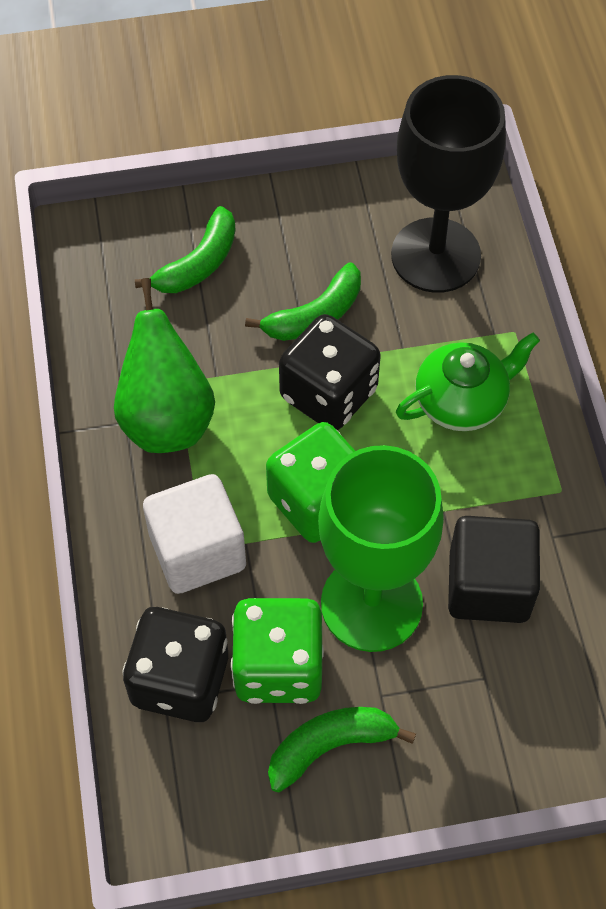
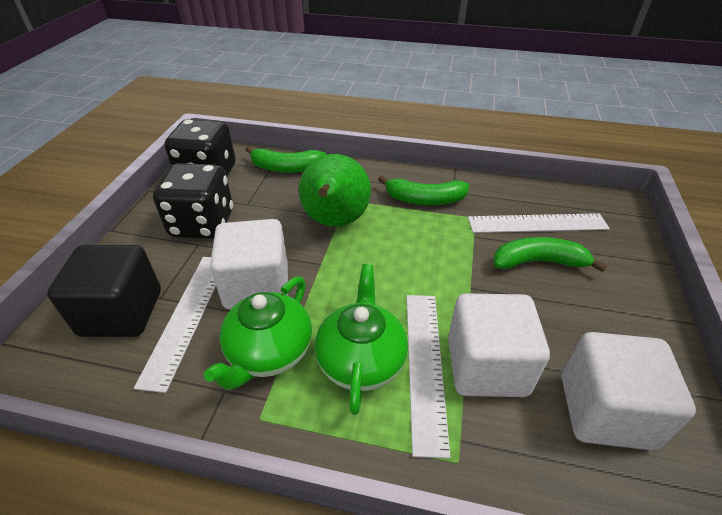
black goblet: 1 -> 0
green dice: 2 -> 0
green goblet: 1 -> 0
green teapot: 1 -> 2
white cube: 1 -> 3
white ruler: 0 -> 3

